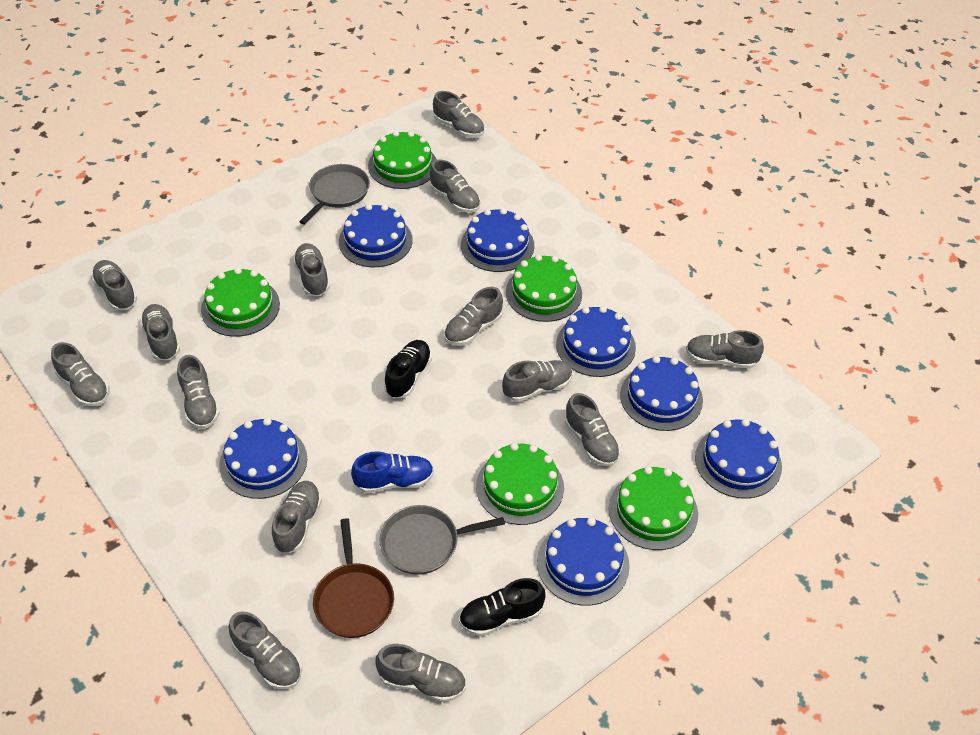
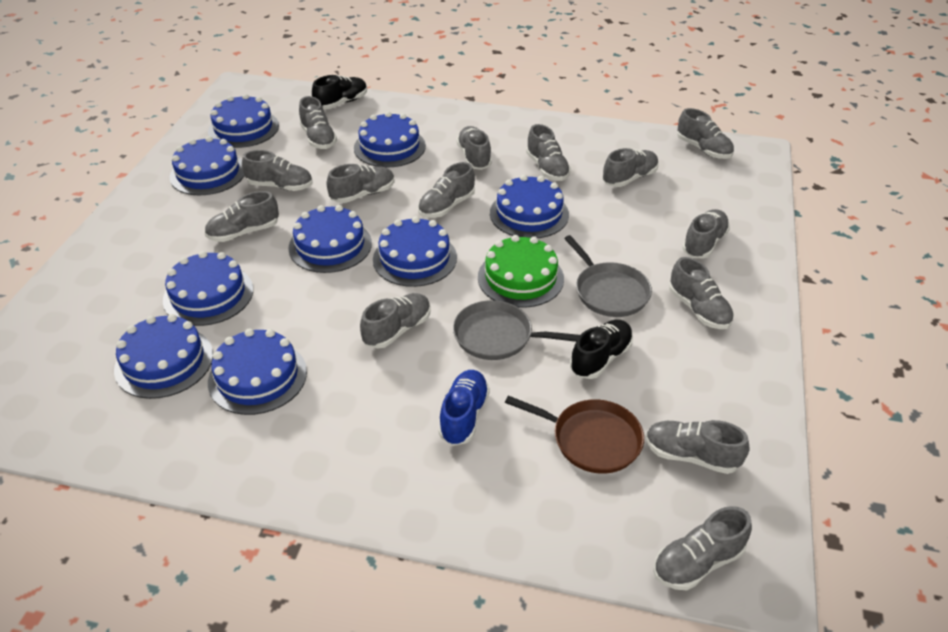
blue cake: 7 -> 9
green cake: 5 -> 1

